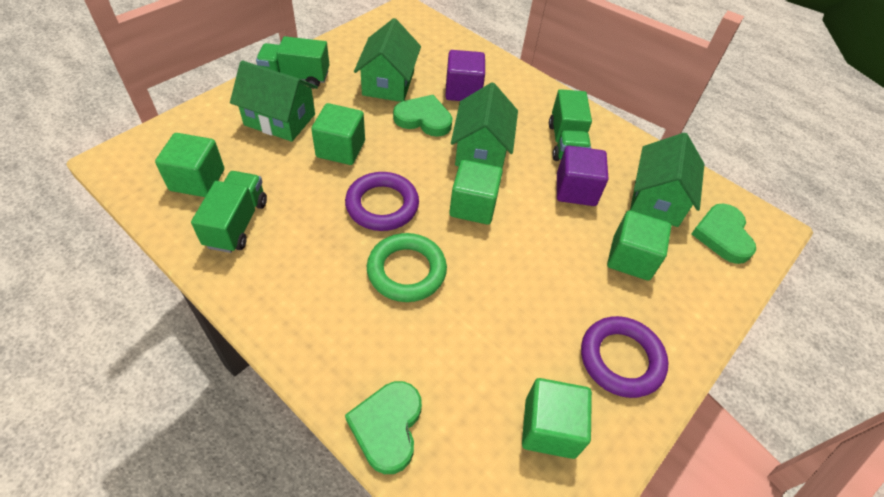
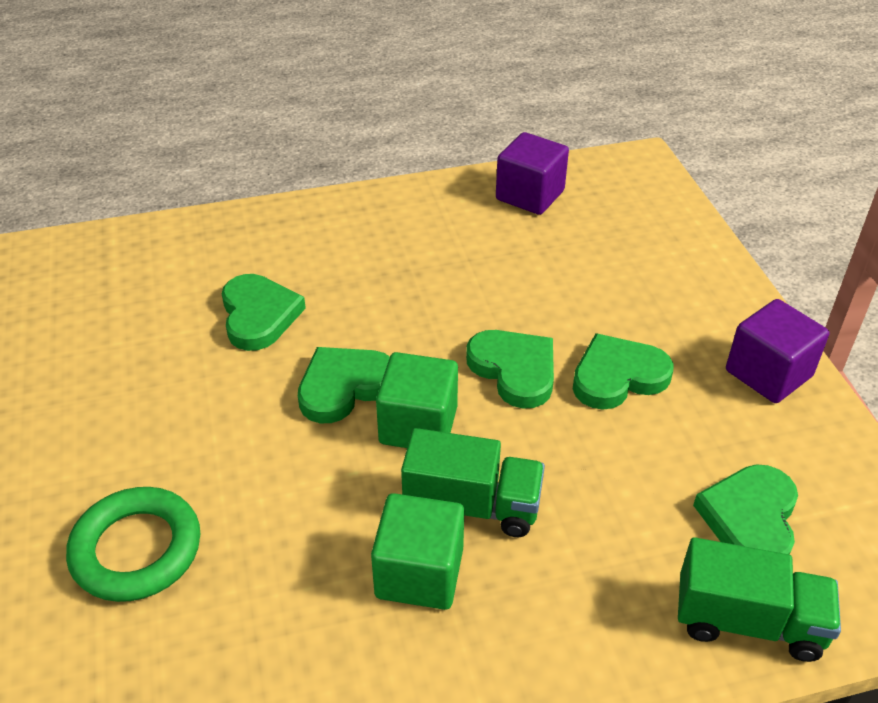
green cube: 5 -> 2
green heart: 3 -> 5
green house: 4 -> 0
green truck: 3 -> 2
purple ring: 2 -> 0

